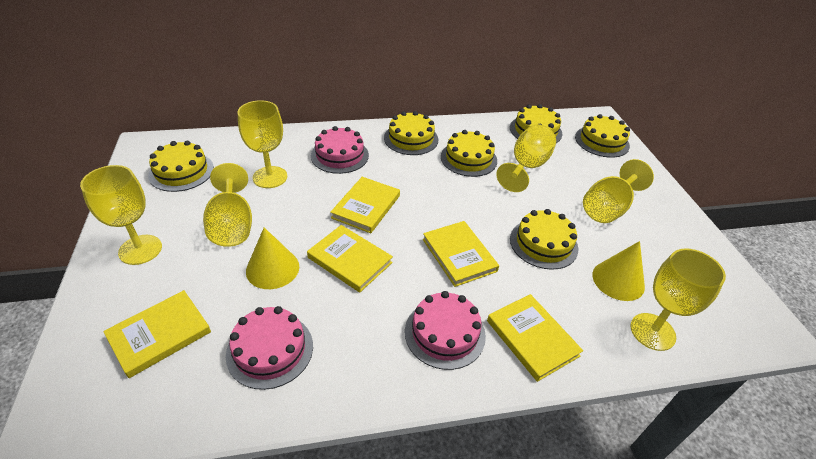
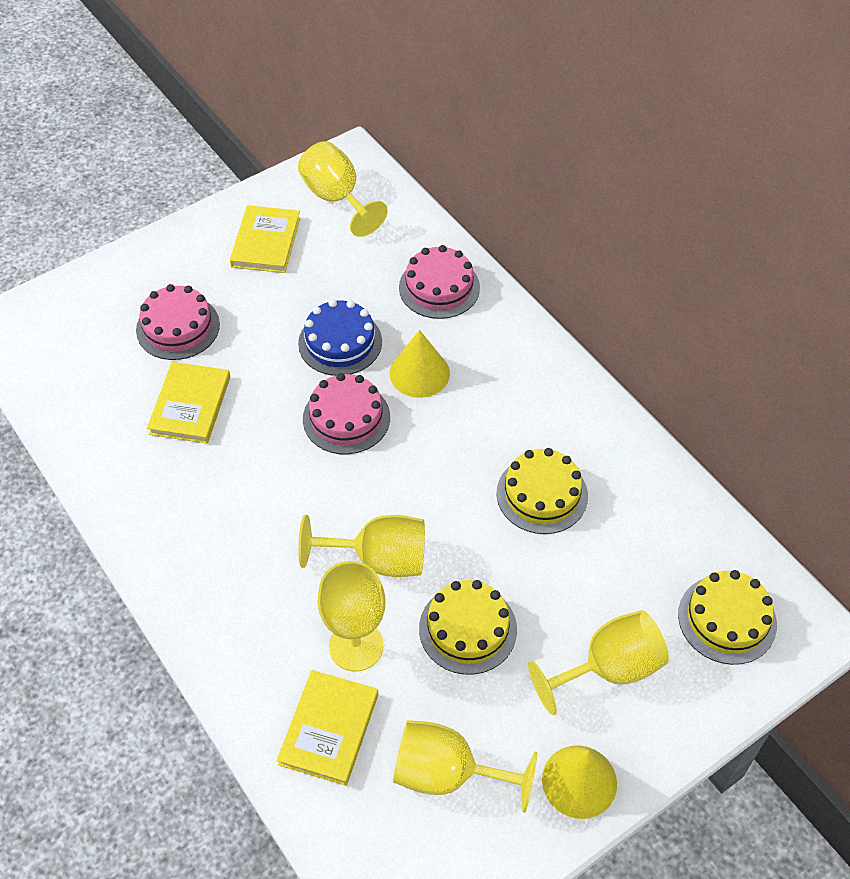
blue cake: 0 -> 1
yellow book: 5 -> 3
yellow cake: 6 -> 3
yellow goblet: 6 -> 5

